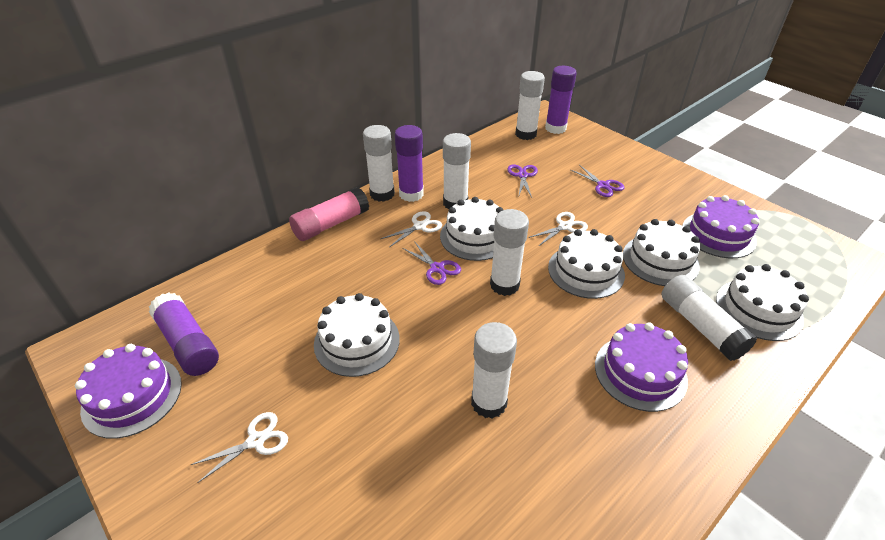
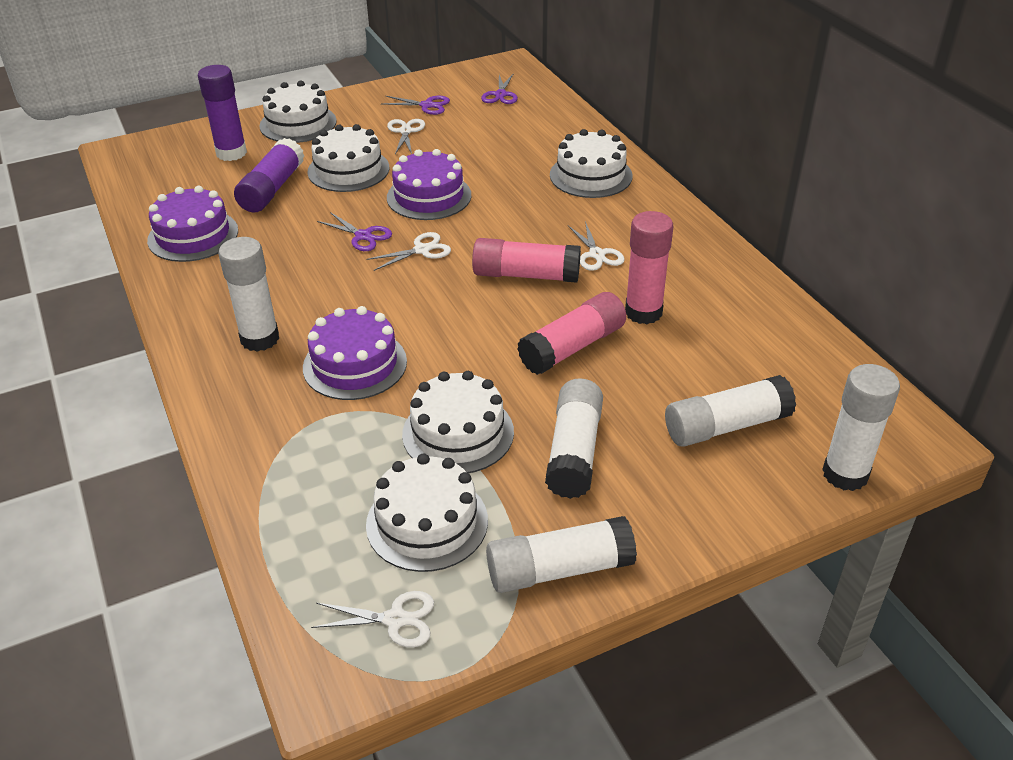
pink glue stick: 1 -> 3
purple glue stick: 3 -> 2
white glue stick: 6 -> 5
white scissors: 3 -> 4

